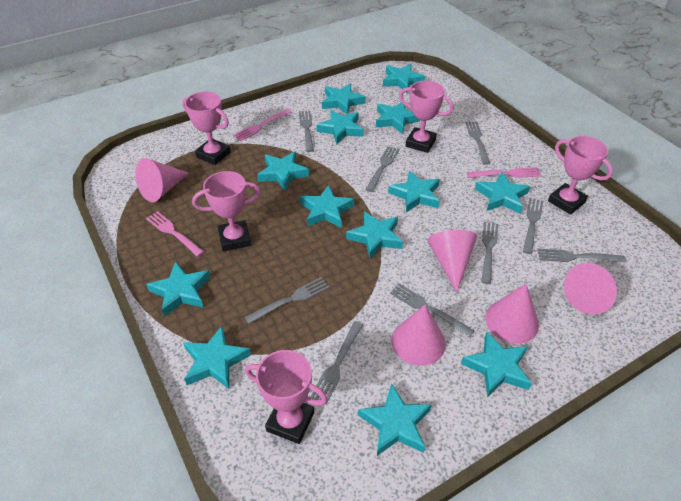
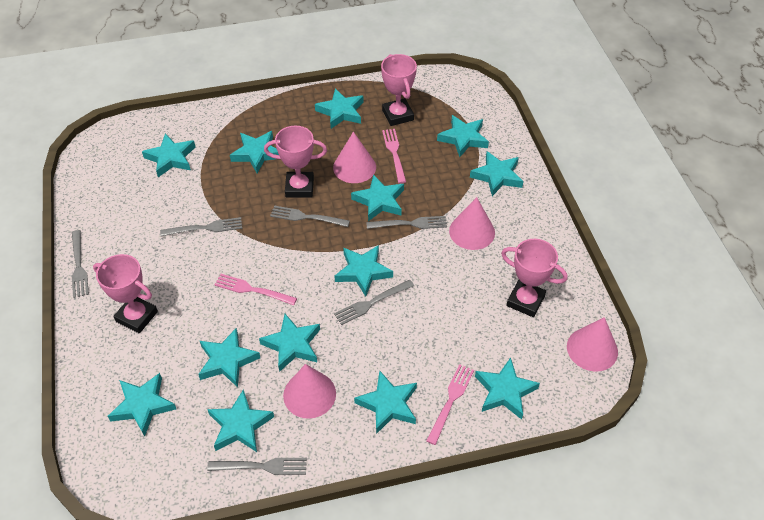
grey fork: 9 -> 6
pink cone: 5 -> 4
pink trophy: 5 -> 4

